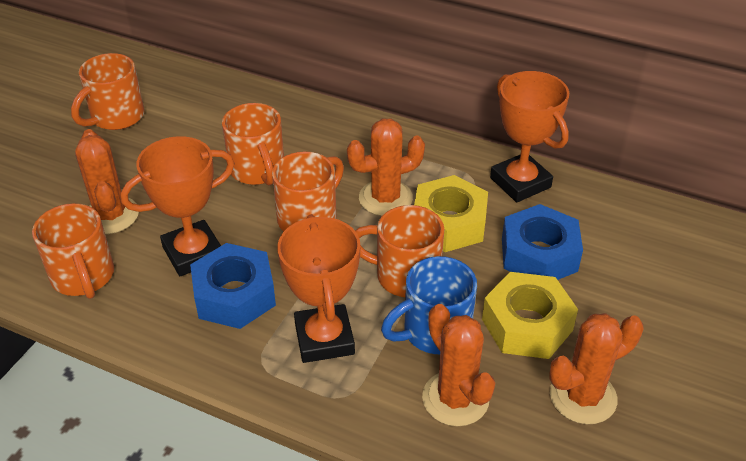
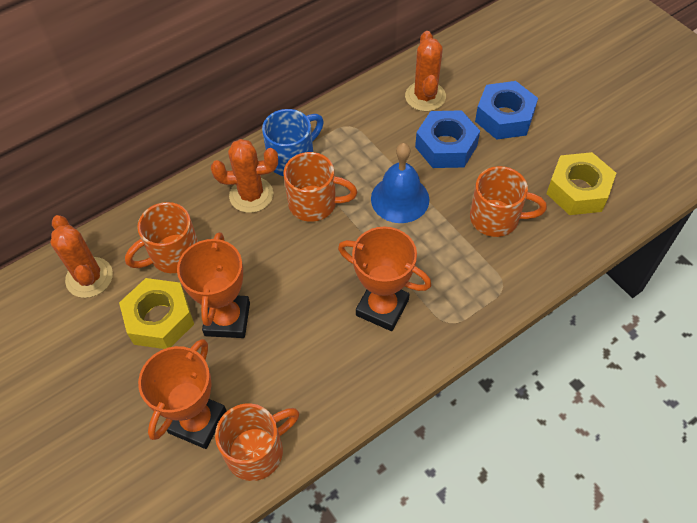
blue bell: 0 -> 1
orange cactus: 4 -> 3
orange mug: 5 -> 4

